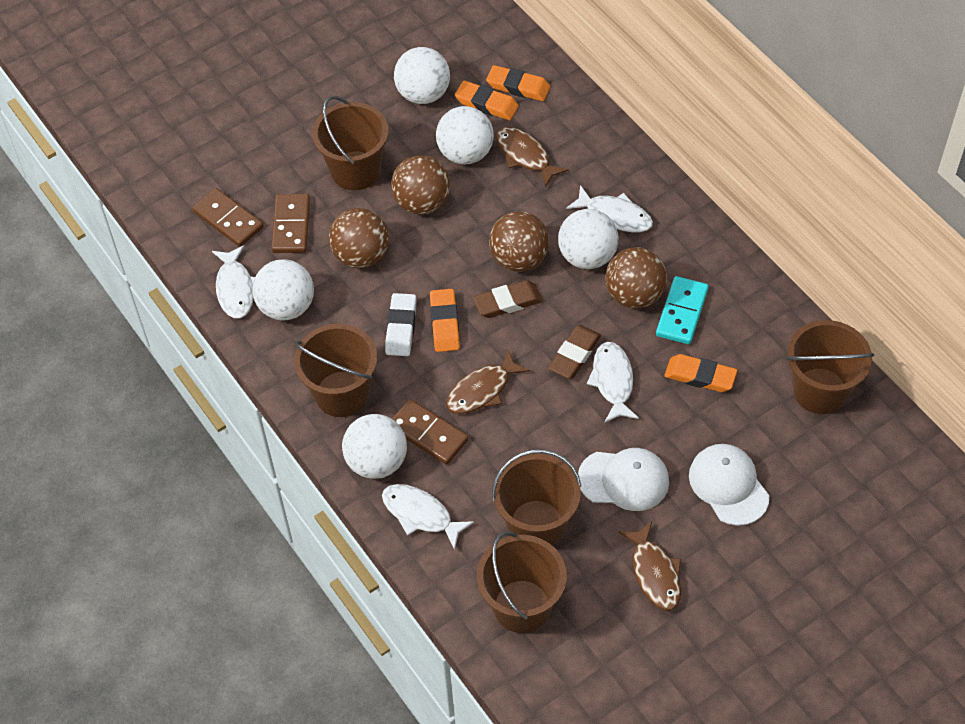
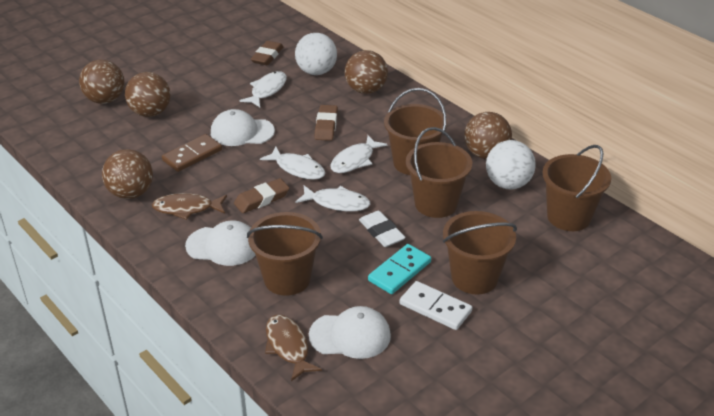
brown ball: 4 -> 5
brown domino: 3 -> 1
brown eraser: 2 -> 3
brown fish: 3 -> 2
orange eraser: 4 -> 0
white ball: 5 -> 2
white cap: 2 -> 3
white domino: 0 -> 1

